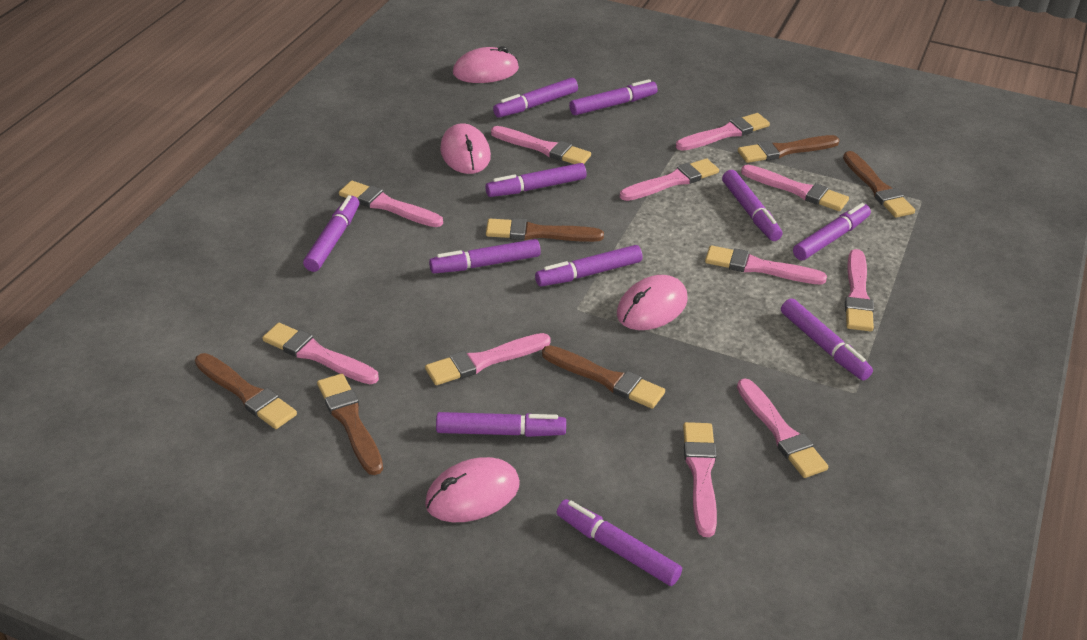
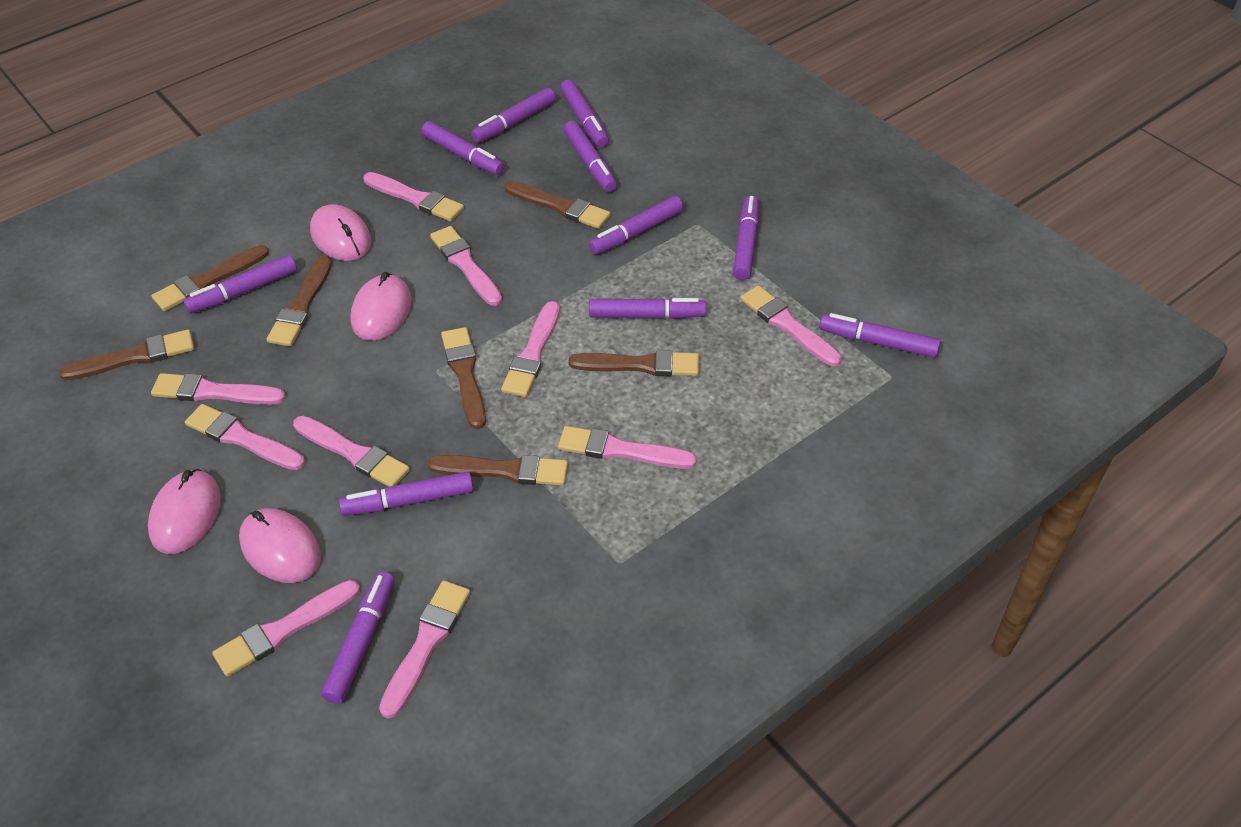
brown brush: 6 -> 7
pink brush: 11 -> 10

